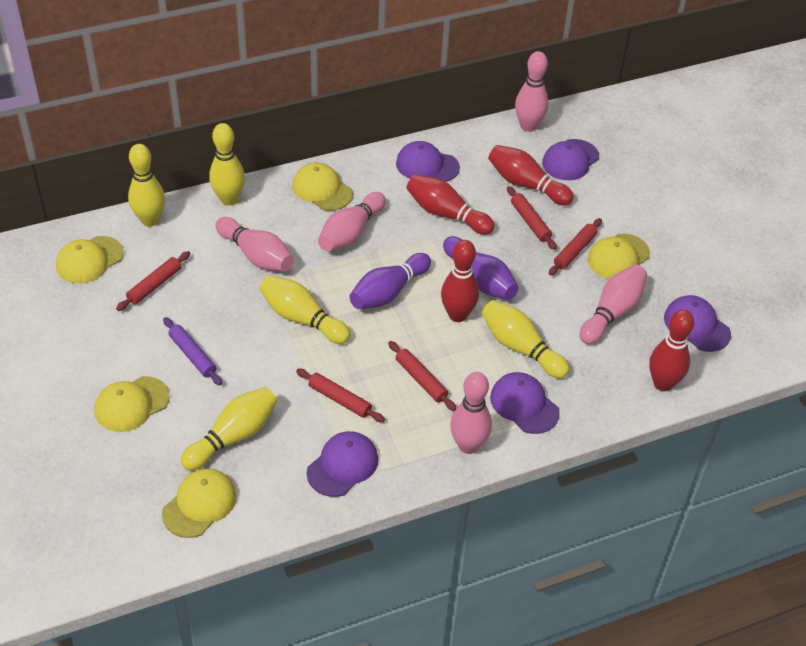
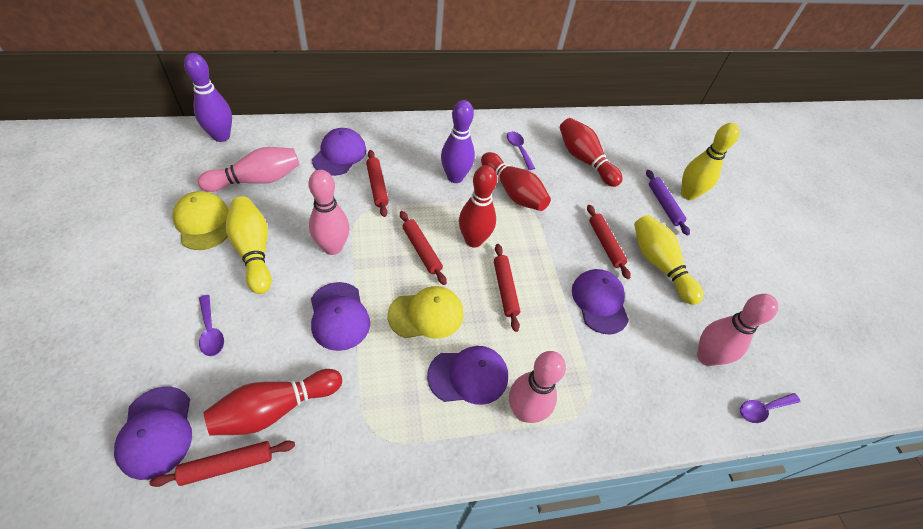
pink bowling pin: 5 -> 4
purple spoon: 0 -> 3
yellow bowling pin: 5 -> 3
yellow cap: 5 -> 2

